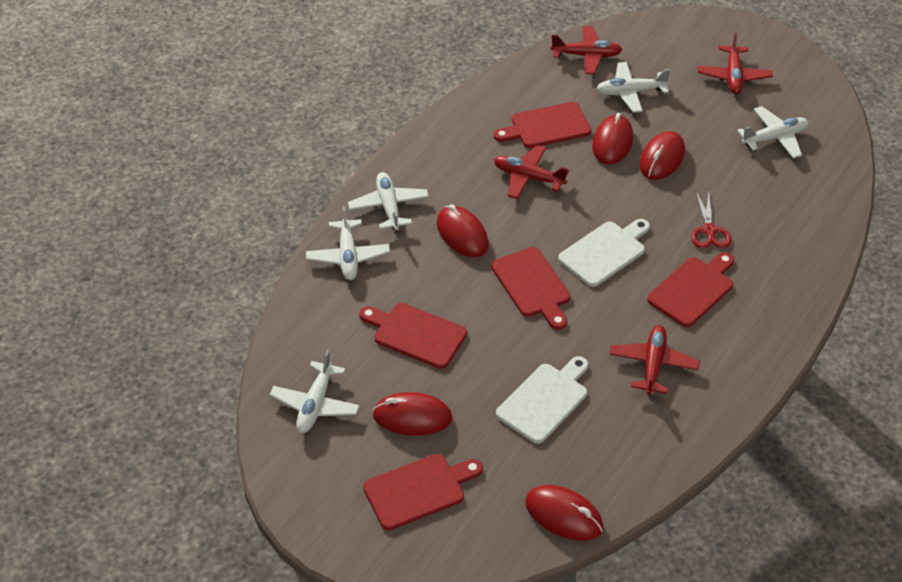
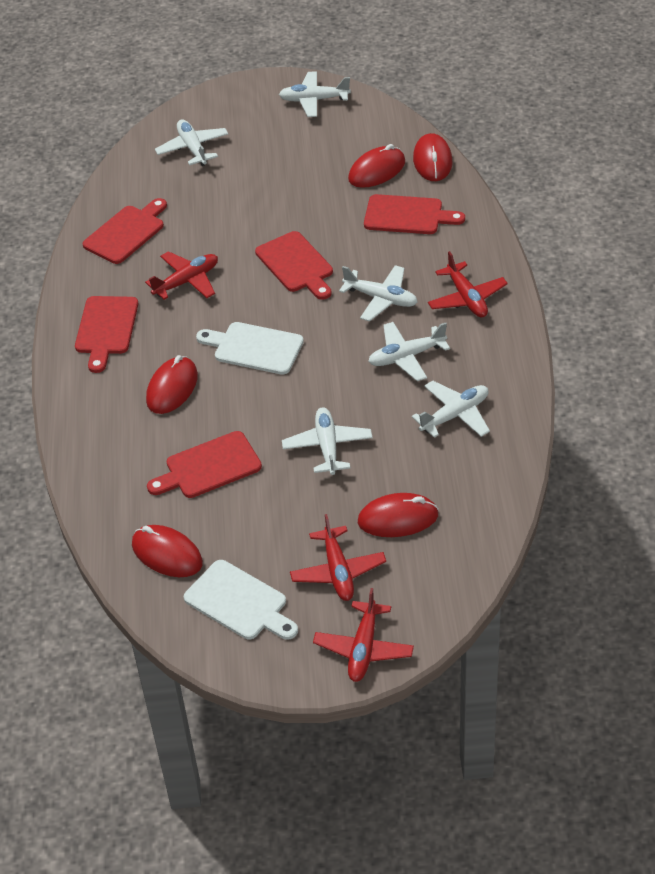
red scissors: 1 -> 0
white plane: 5 -> 6

